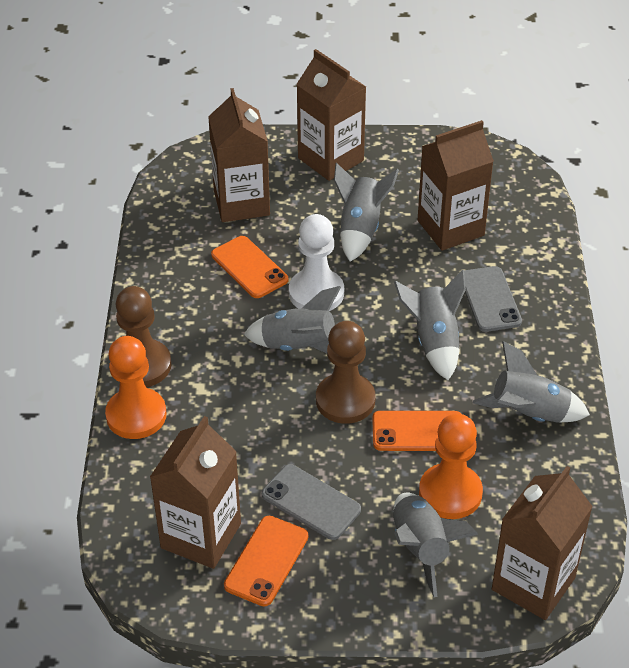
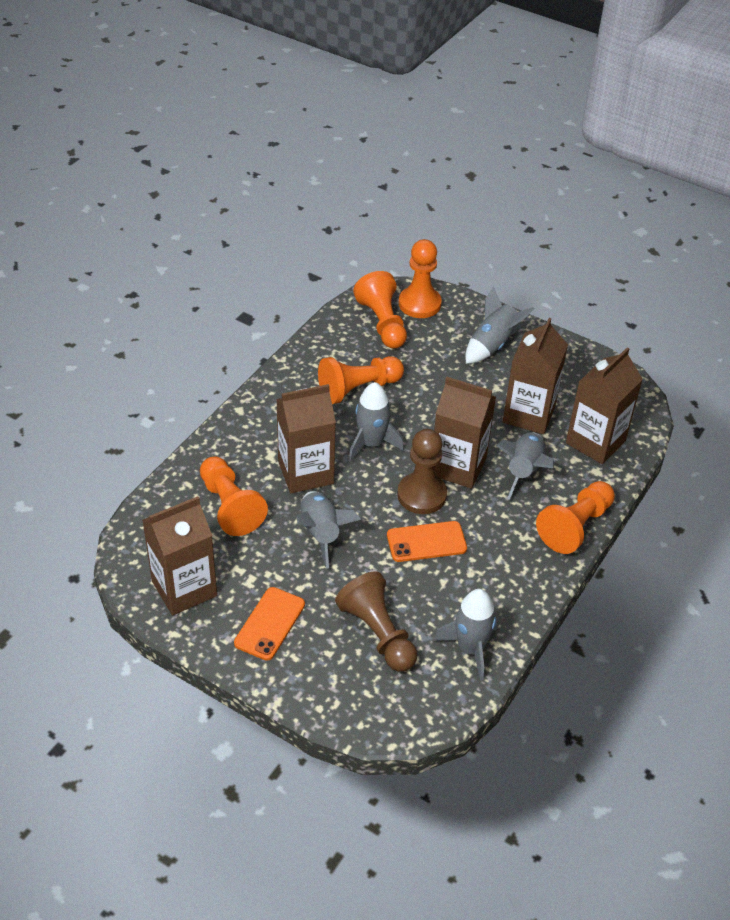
grey phone: 2 -> 0
orange pawn: 2 -> 5
orange phone: 3 -> 2
white pawn: 1 -> 0

